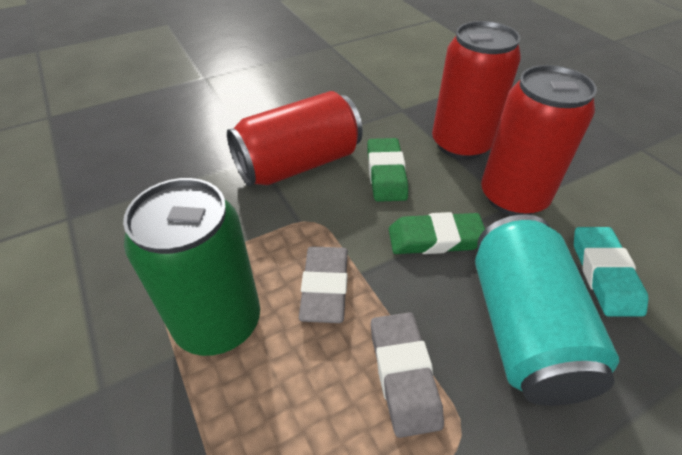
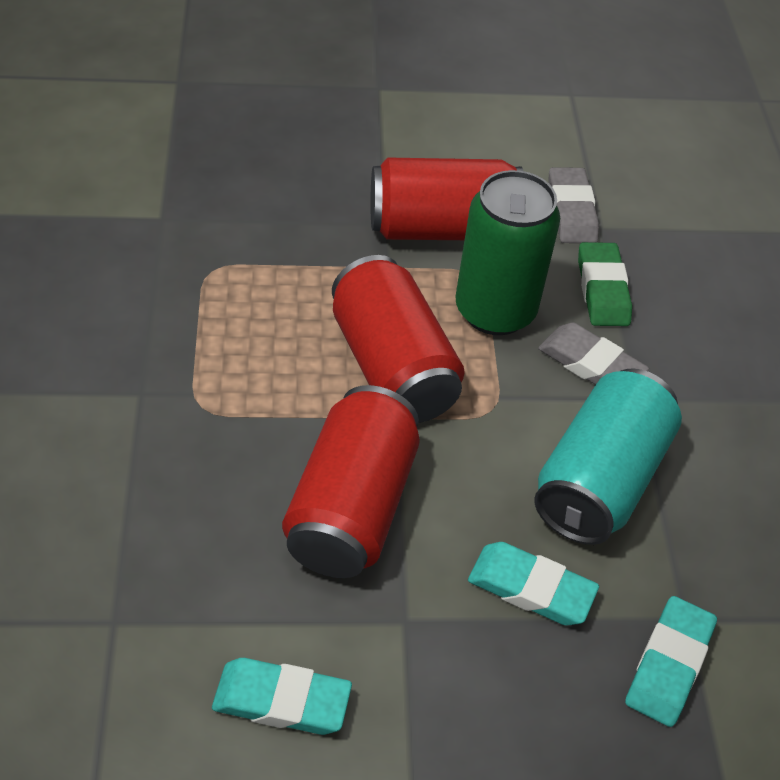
green eraser: 2 -> 1
turquoise eraser: 1 -> 3

